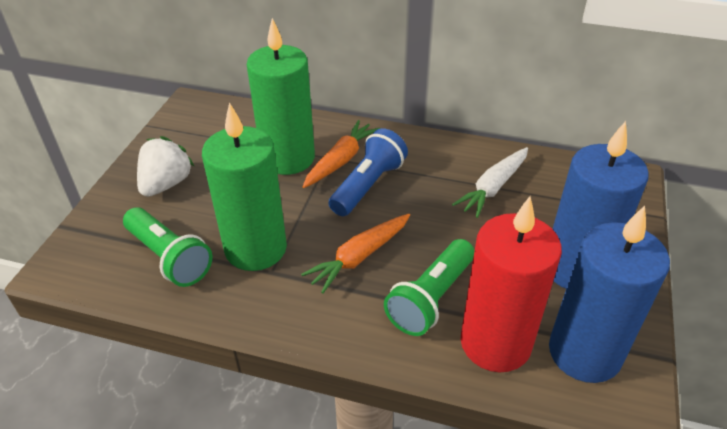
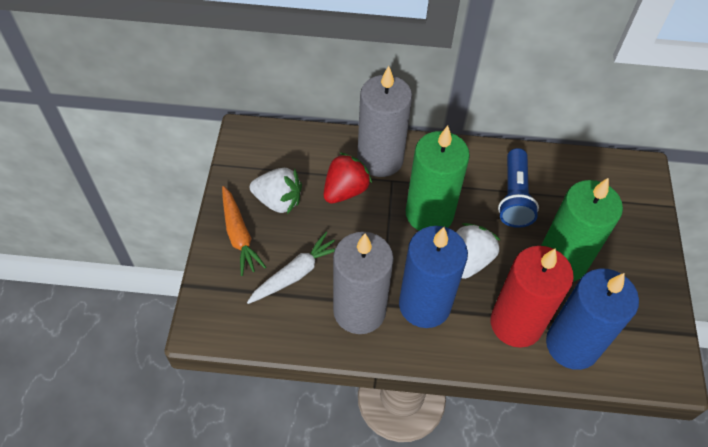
green flashlight: 2 -> 0
grey candle: 0 -> 2
orange carrot: 2 -> 1
red strawberry: 0 -> 1
white strawberry: 1 -> 2

